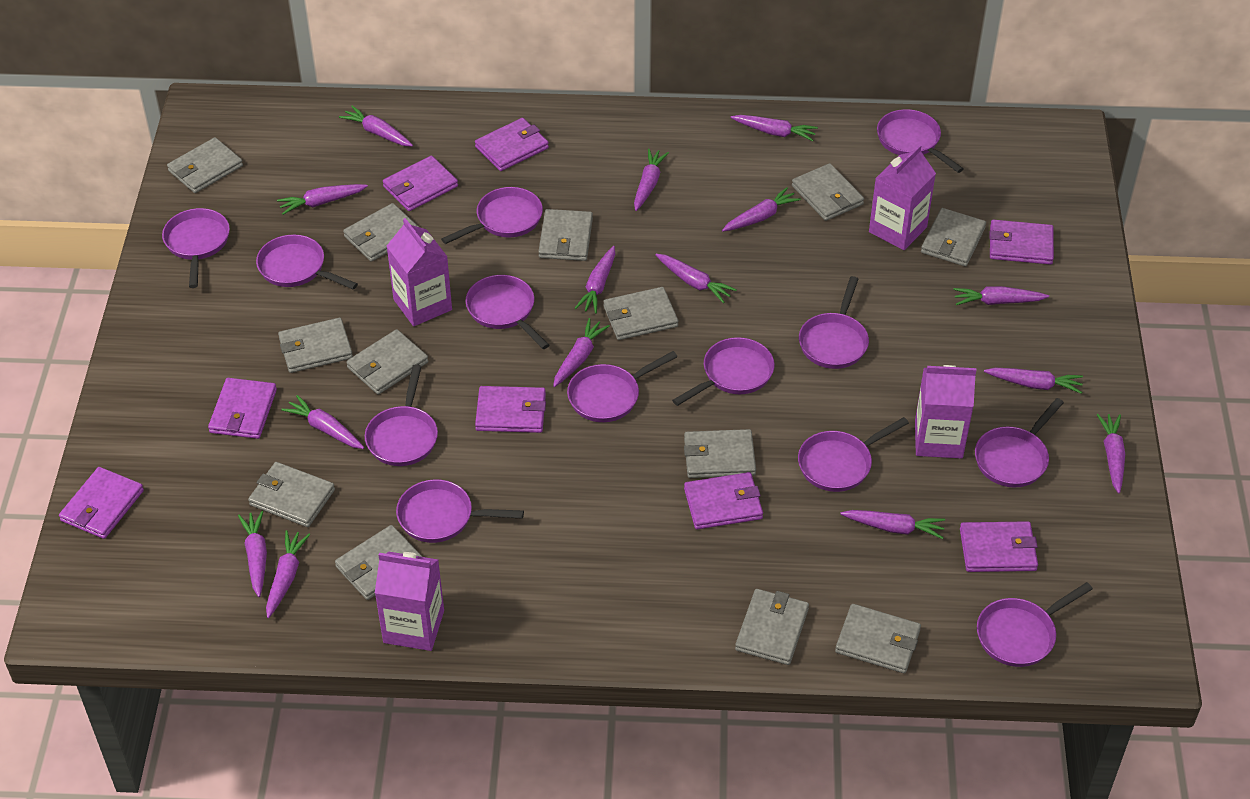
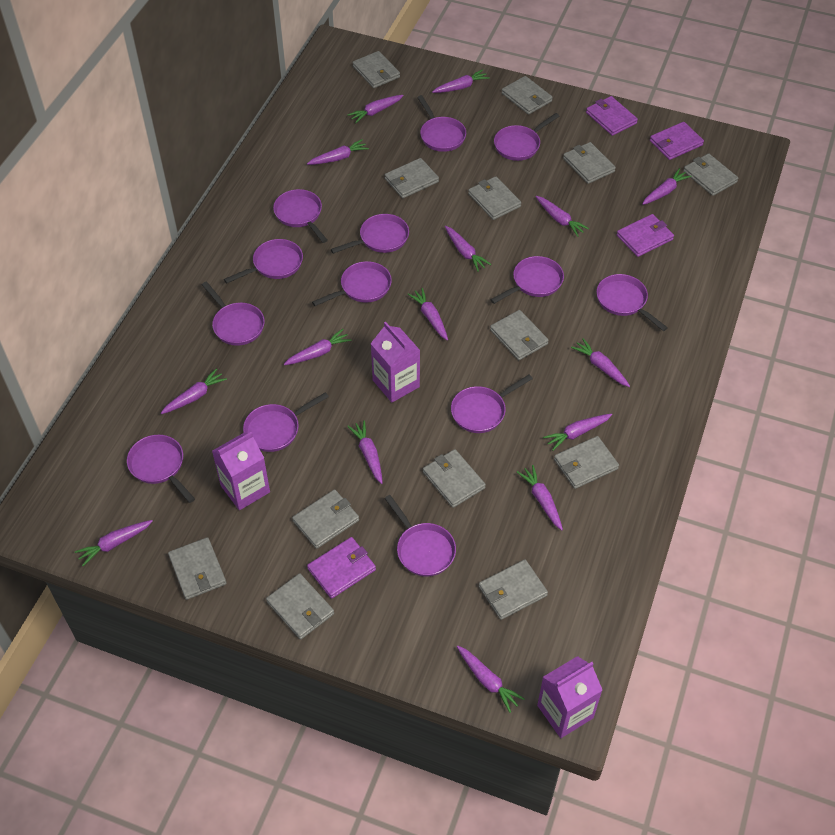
purple carton: 4 -> 3
purple wallet: 8 -> 4

